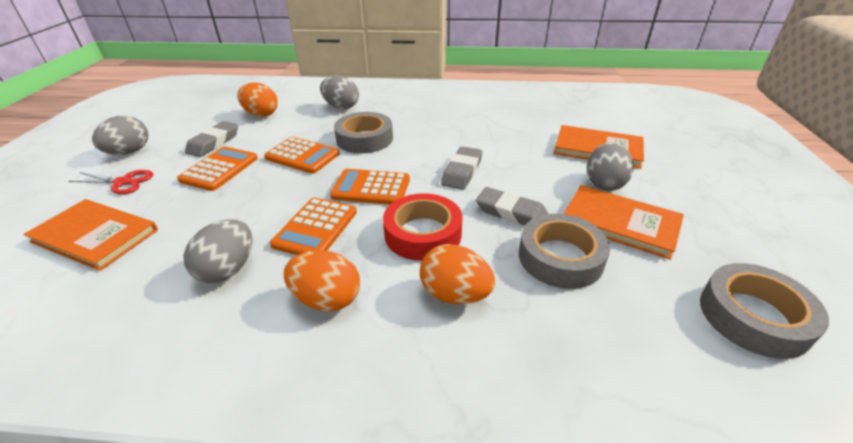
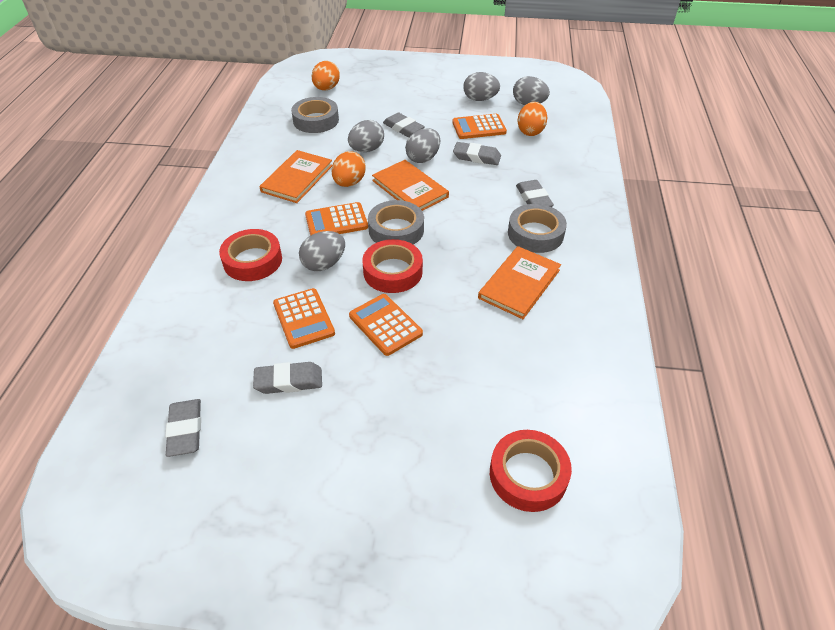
grey egg: 4 -> 5
grey eraser: 3 -> 5
red scissors: 1 -> 0
red tape: 1 -> 3

